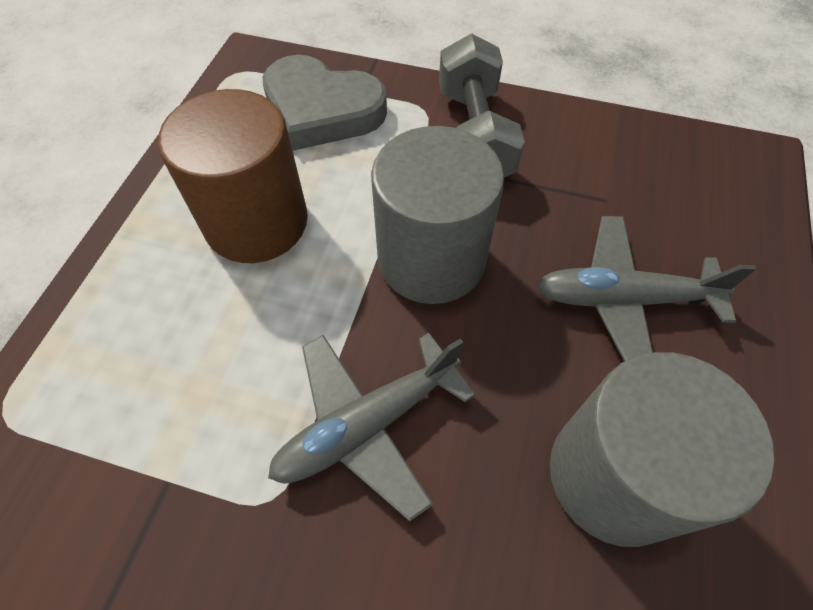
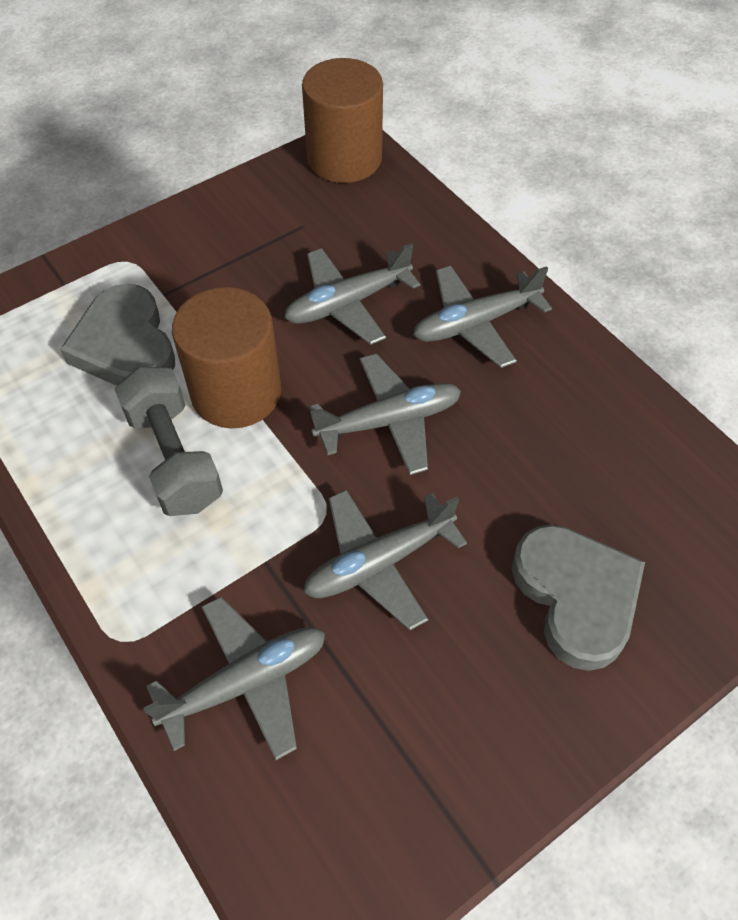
brown cylinder: 1 -> 2
grey cylinder: 2 -> 0
grey heart: 1 -> 2
grey plane: 2 -> 5

